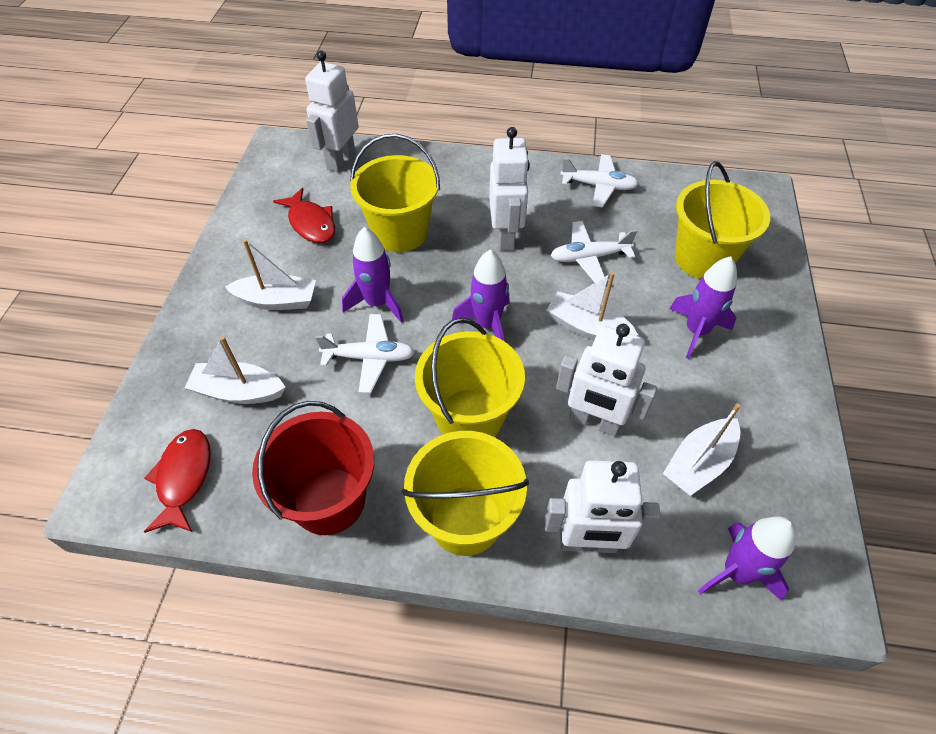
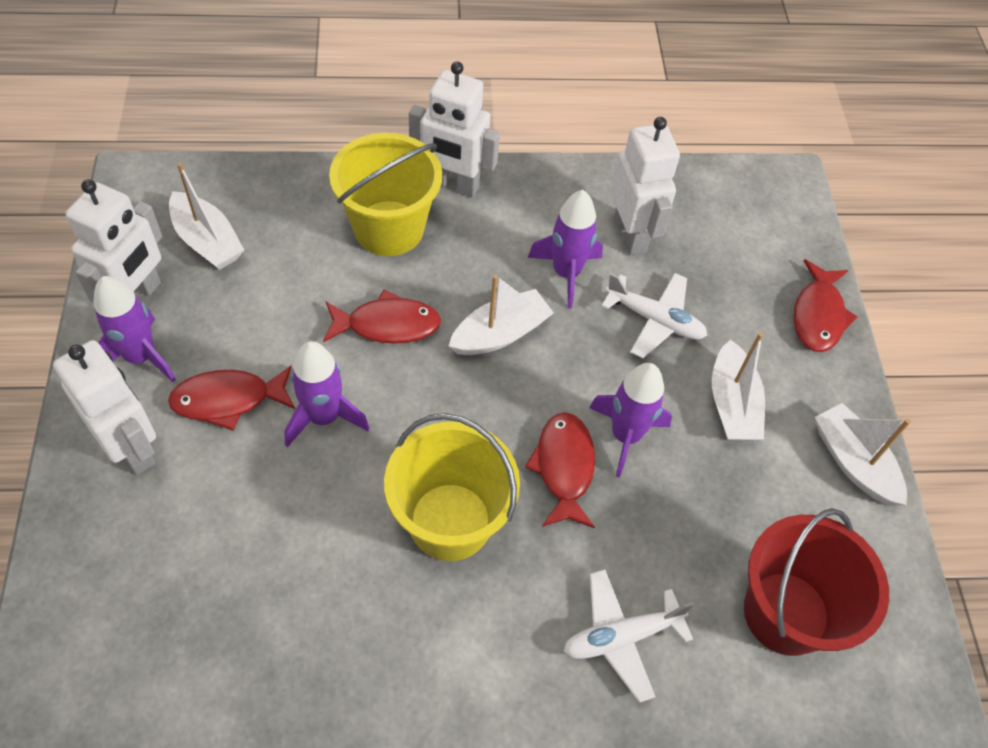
red fish: 2 -> 4
white plane: 3 -> 2
yellow bucket: 4 -> 2

